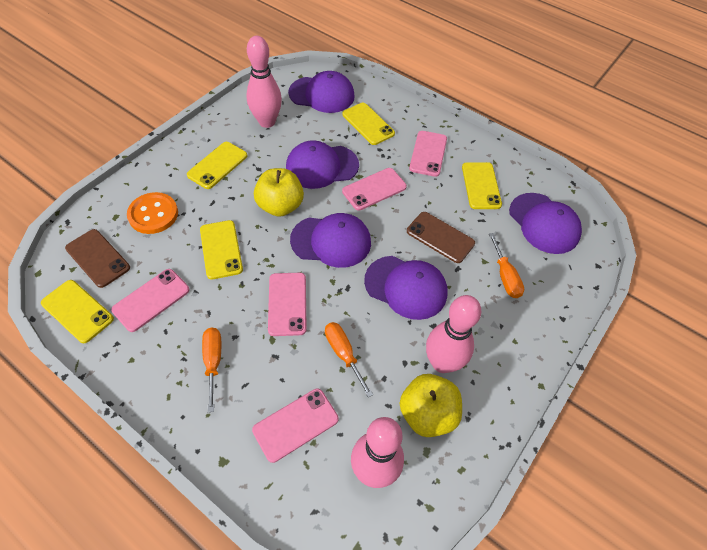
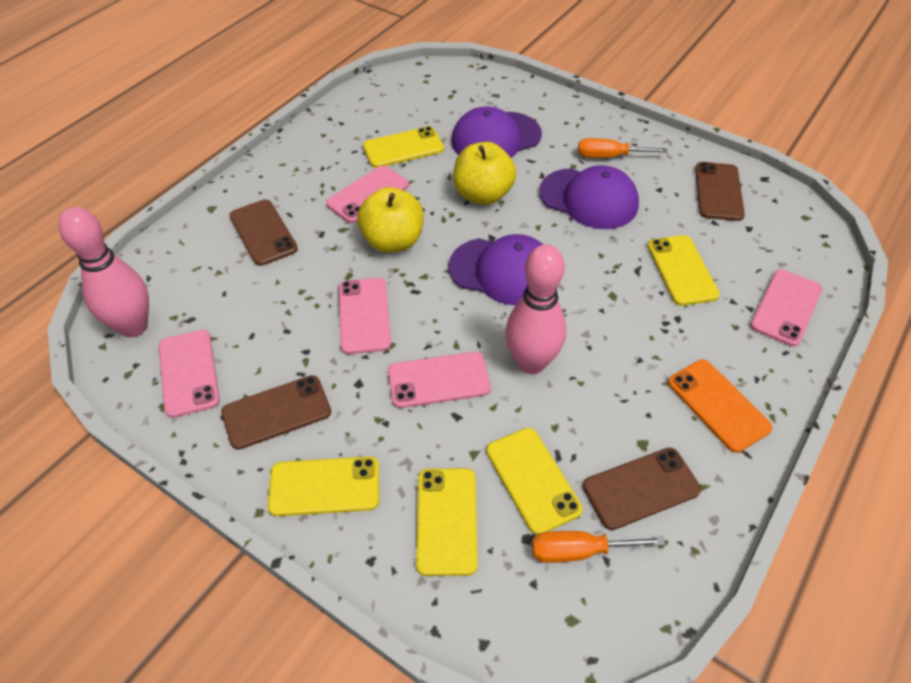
brown phone: 2 -> 4
orange button: 1 -> 0
orange phone: 0 -> 1
orange screwdriver: 3 -> 2
pink bowling pin: 3 -> 2
purple cap: 5 -> 3

